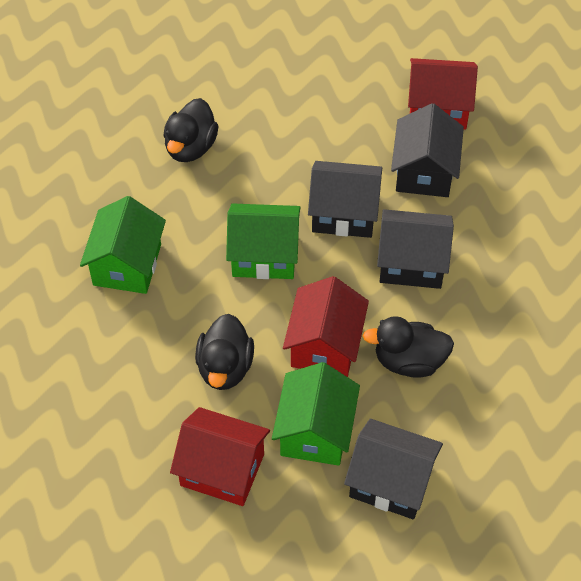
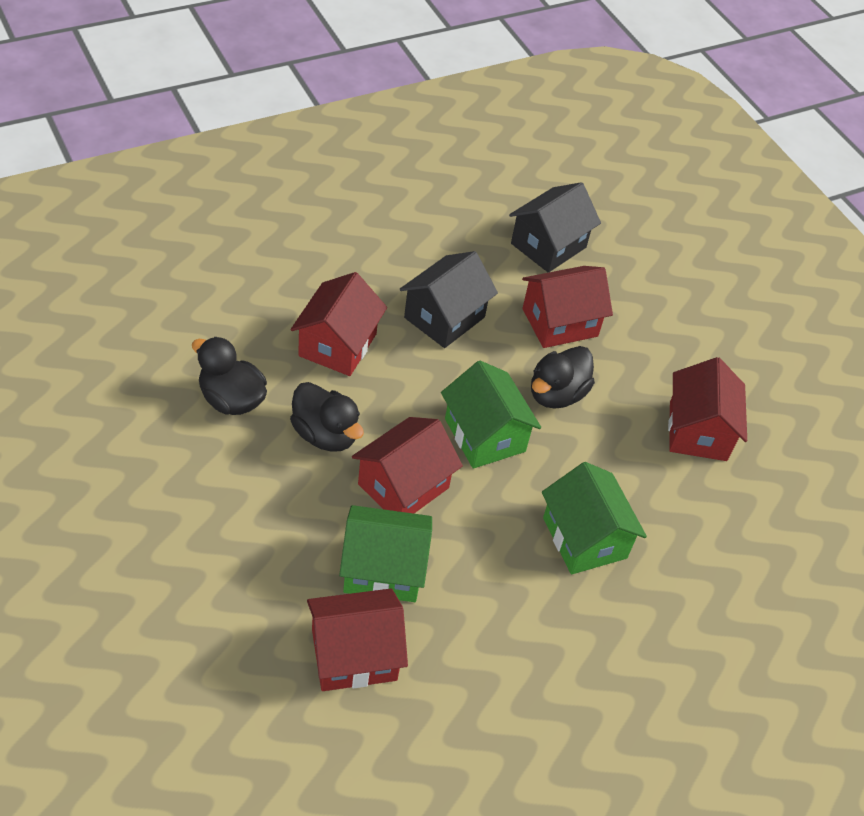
black house: 4 -> 2
red house: 3 -> 5

